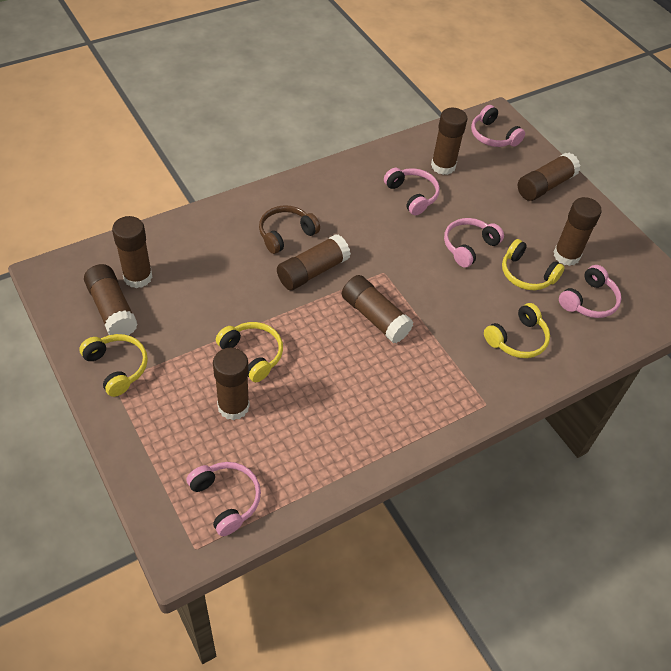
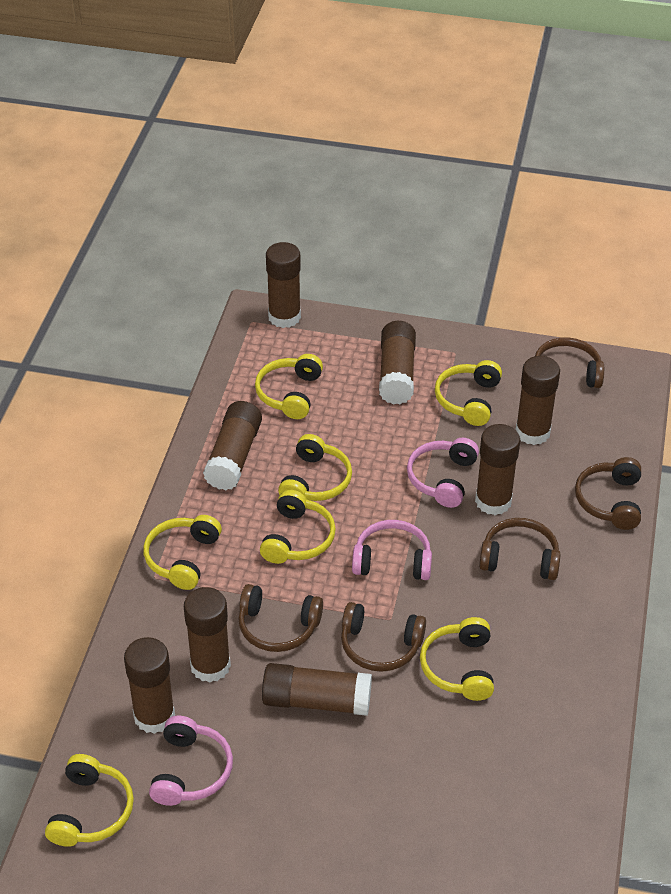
brown headphones: 1 -> 5
pink headphones: 5 -> 3
yellow headphones: 4 -> 7

